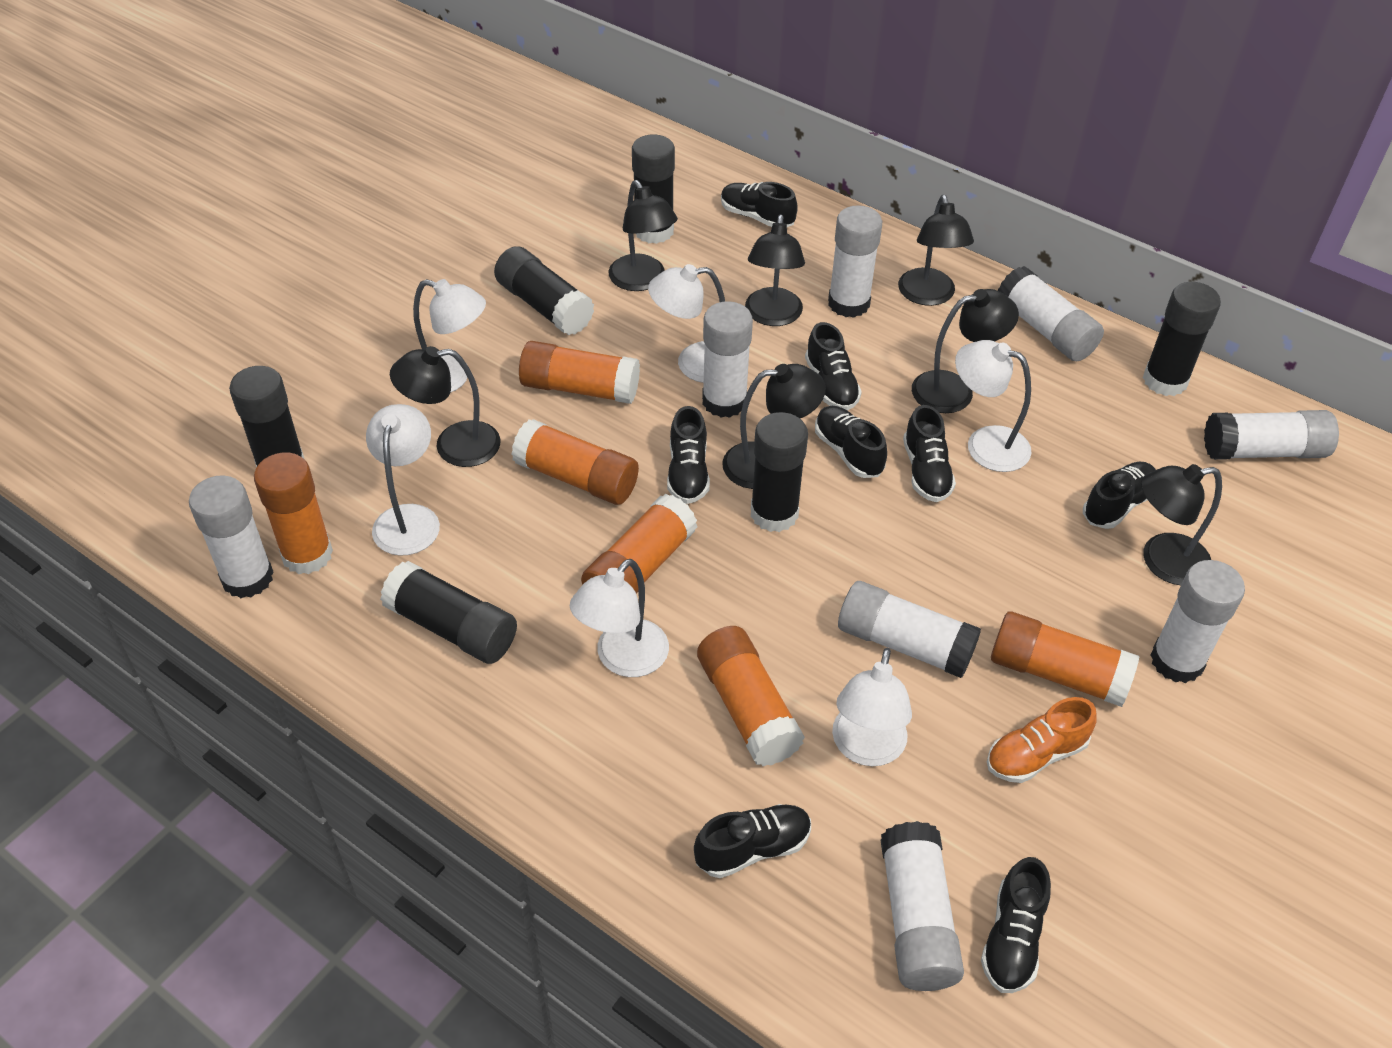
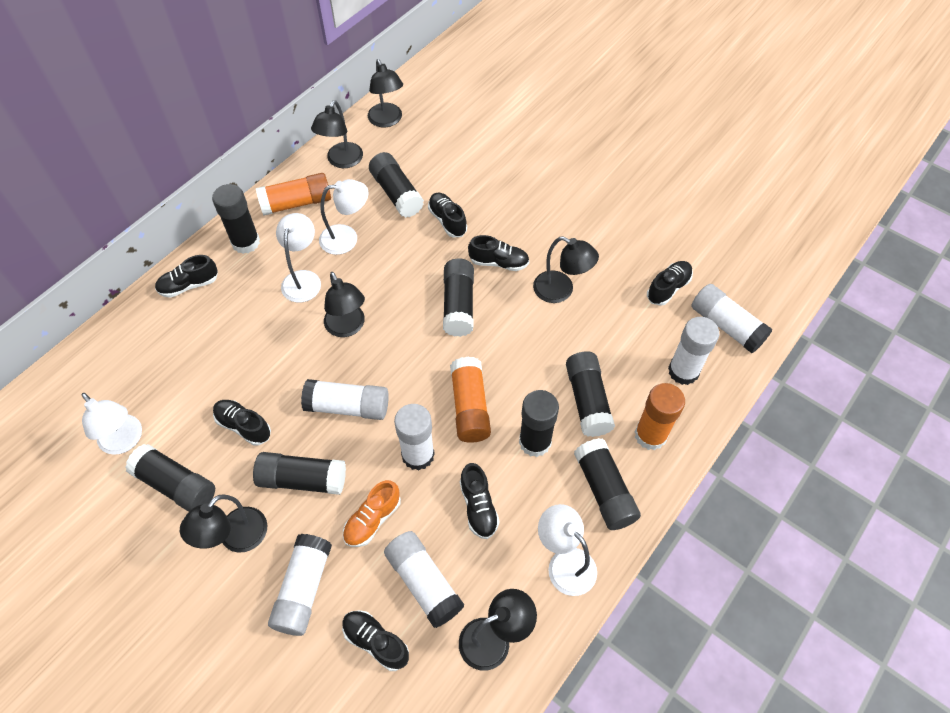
black glue stick: 6 -> 8
black lamp: 7 -> 6
black shoe: 8 -> 7
orange glue stick: 6 -> 3
white glue stick: 8 -> 6
white lamp: 6 -> 4

